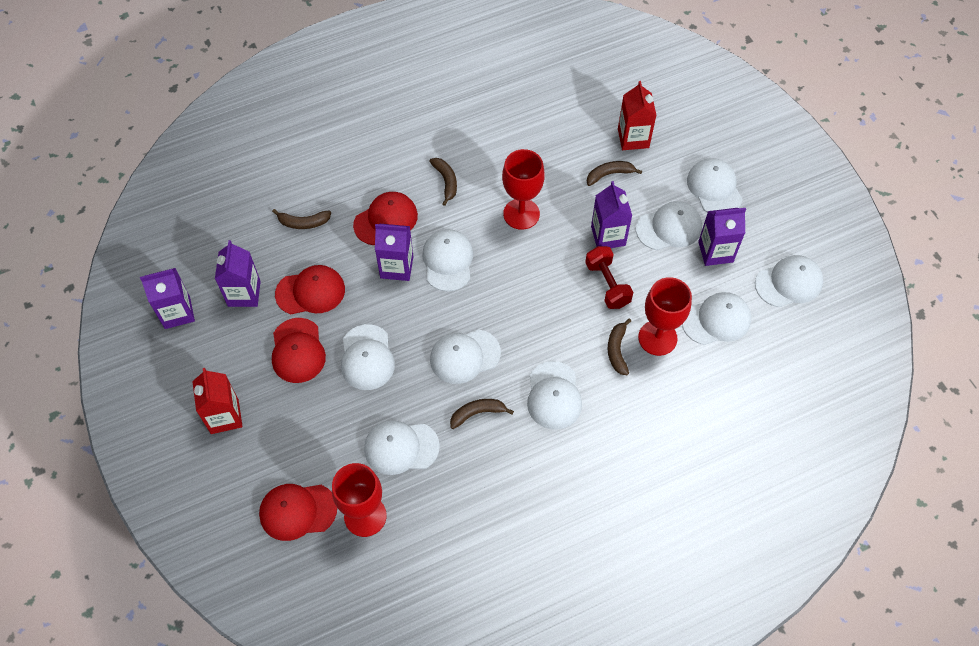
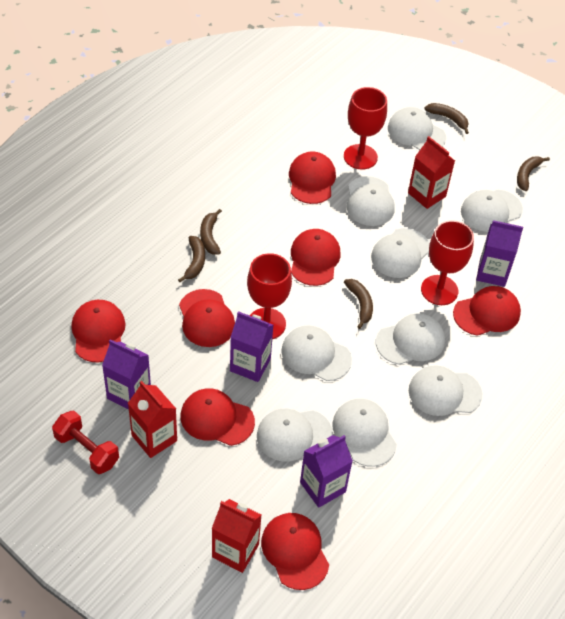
purple carton: 5 -> 4
red cap: 4 -> 7
red carton: 2 -> 3

